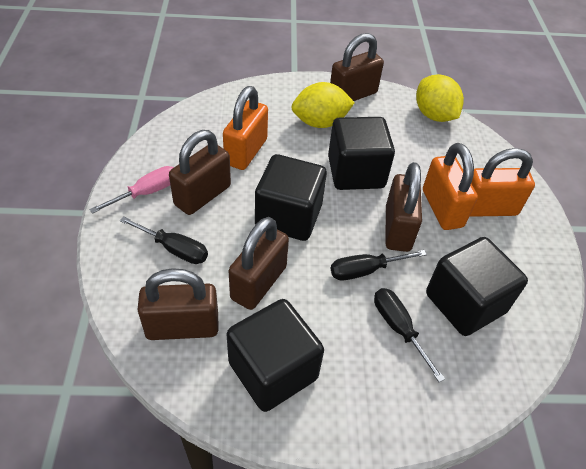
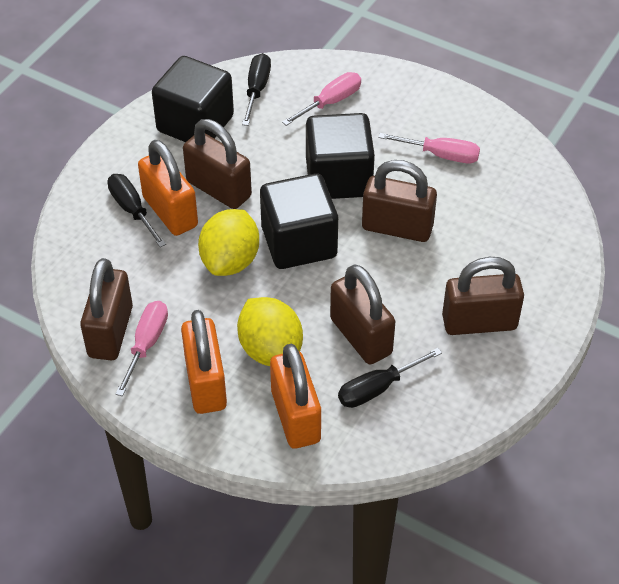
black cube: 4 -> 3
pink screwdriver: 1 -> 3

